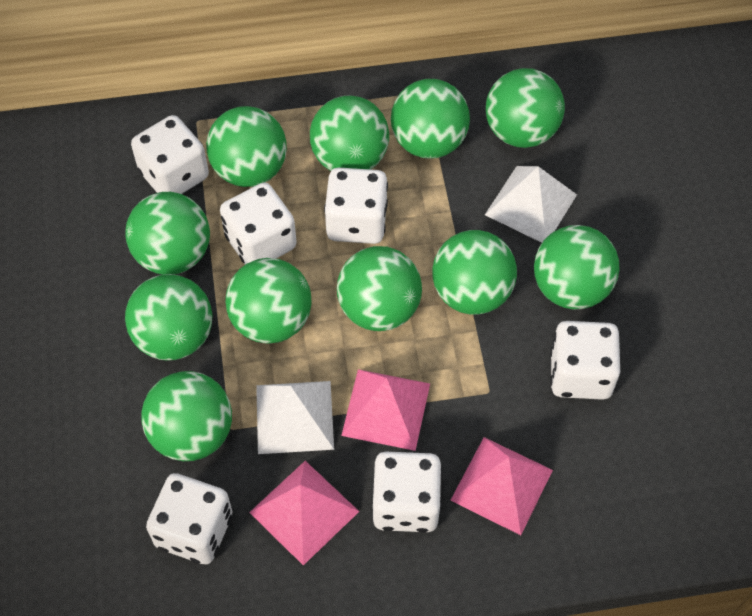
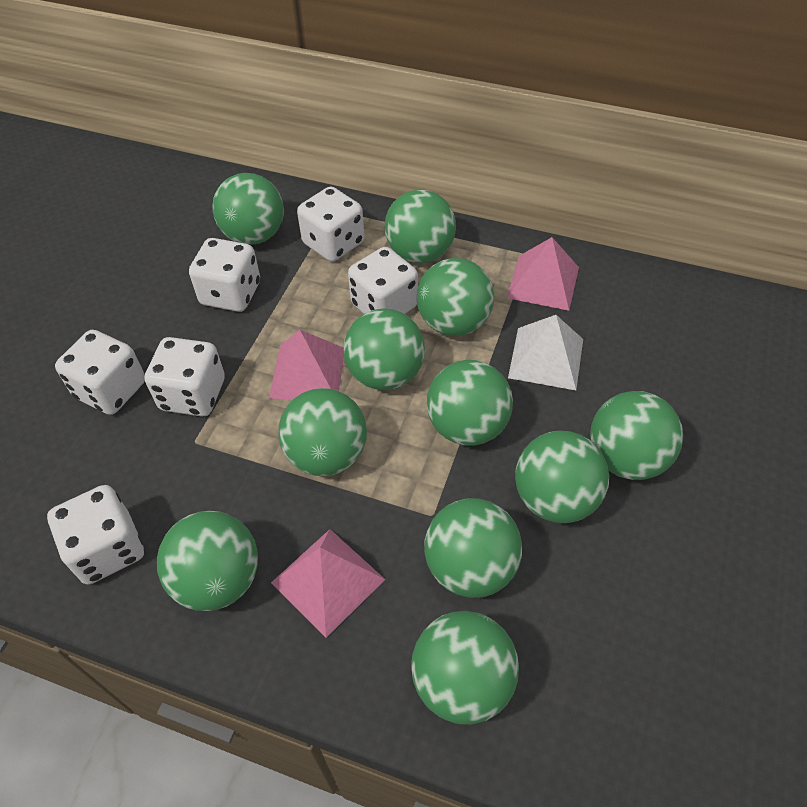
white pyramid: 2 -> 1

